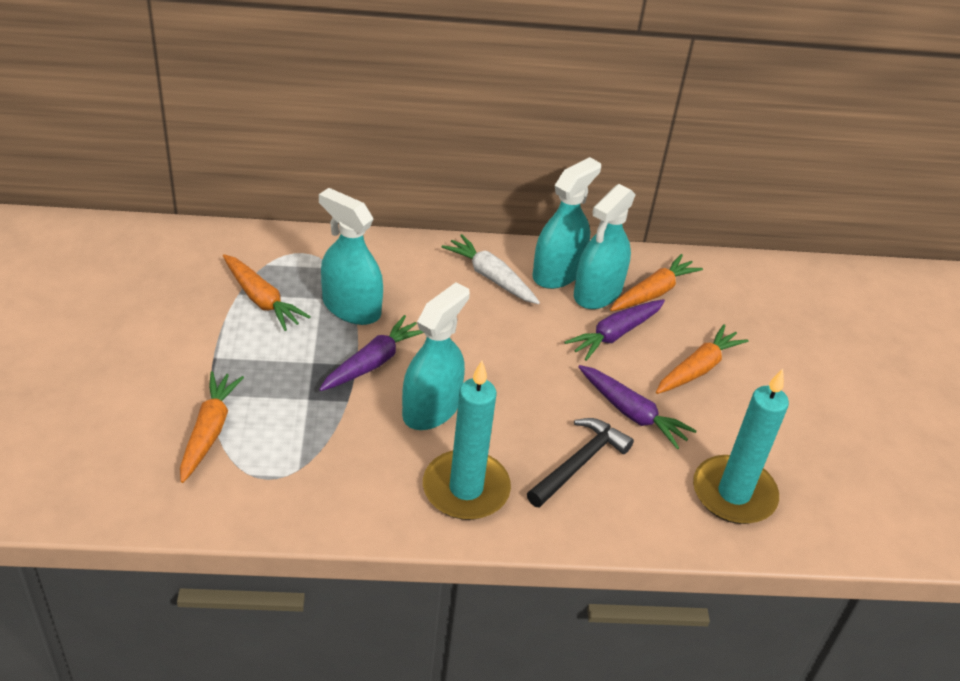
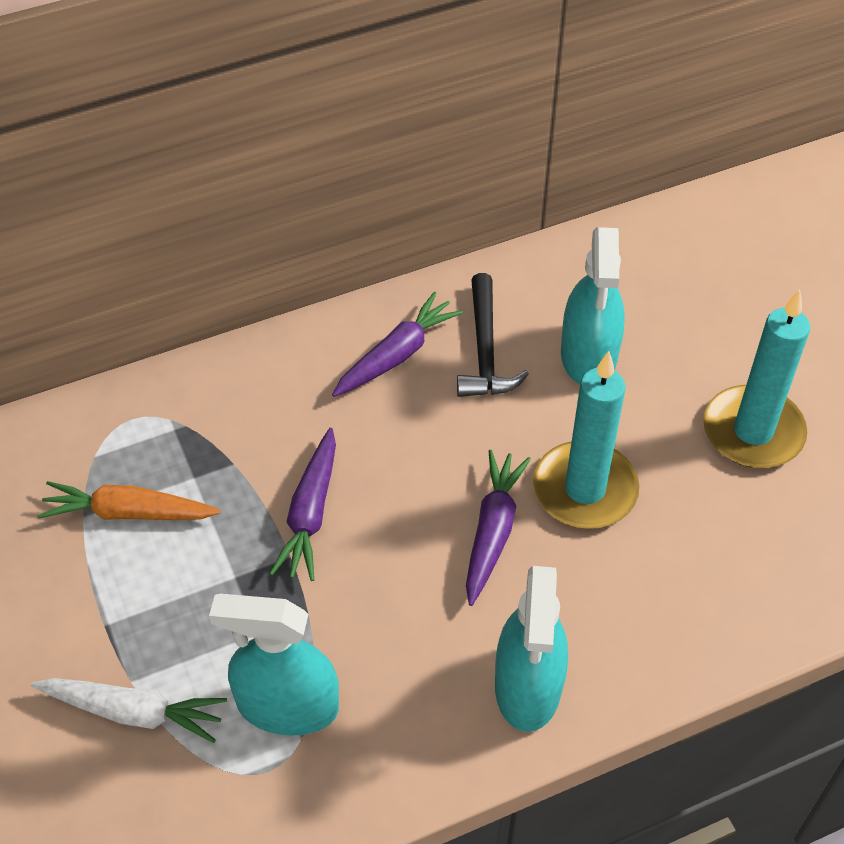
orange carrot: 4 -> 1
turquoise spray bottle: 4 -> 3

